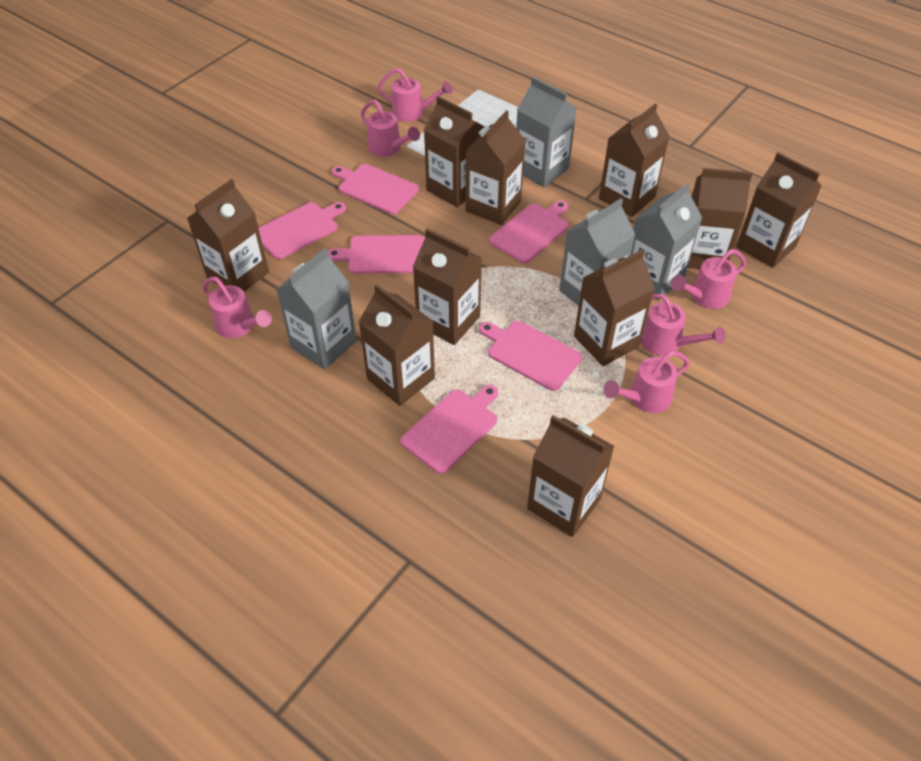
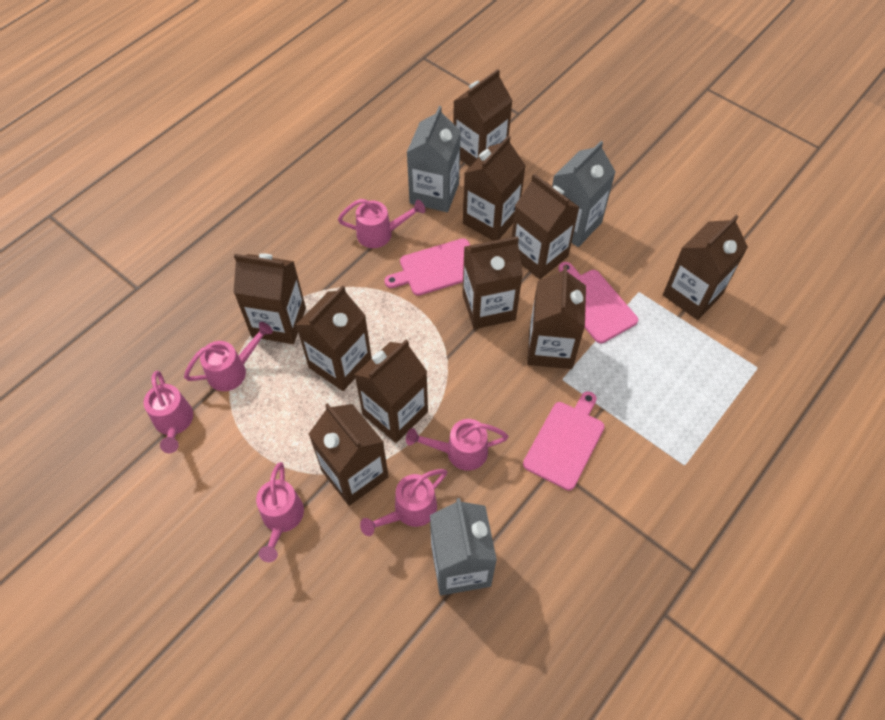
grey carton: 4 -> 3
pink cutting board: 6 -> 3

